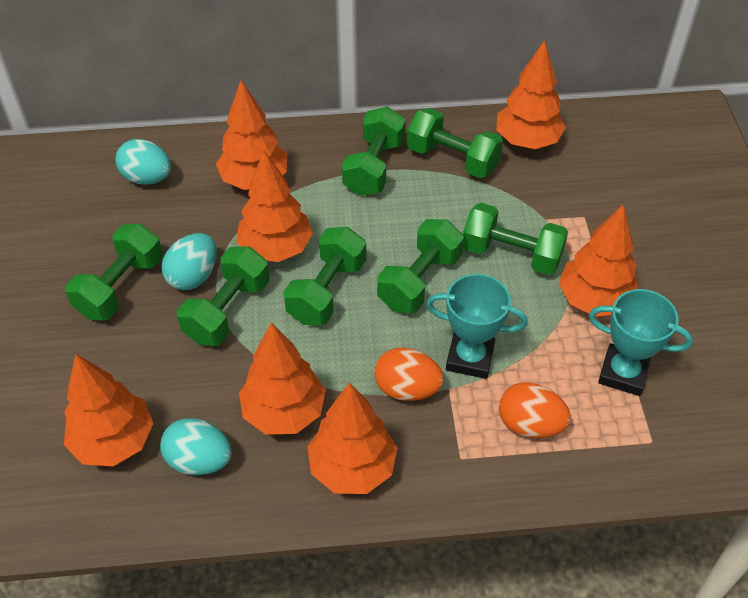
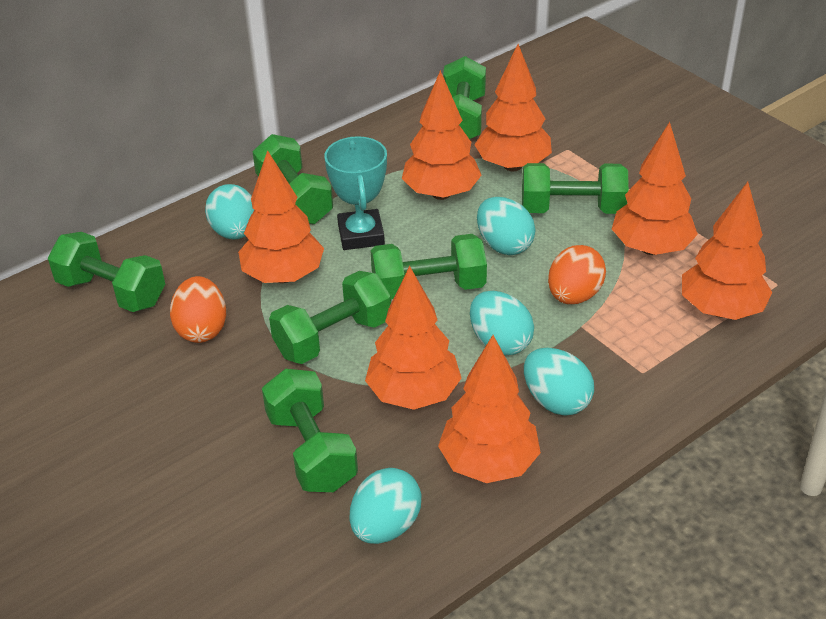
turquoise egg: 3 -> 5
turquoise trophy: 2 -> 1

